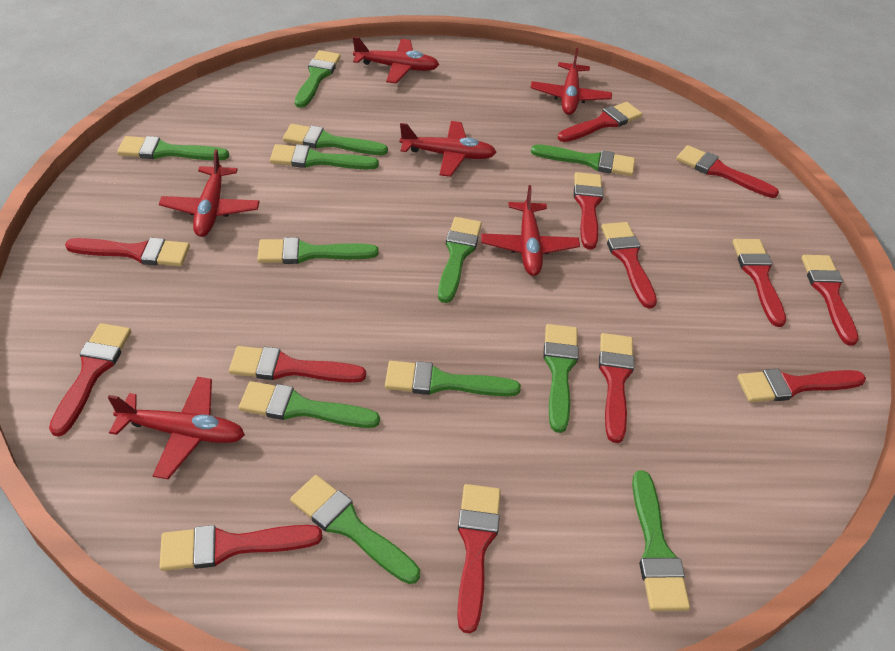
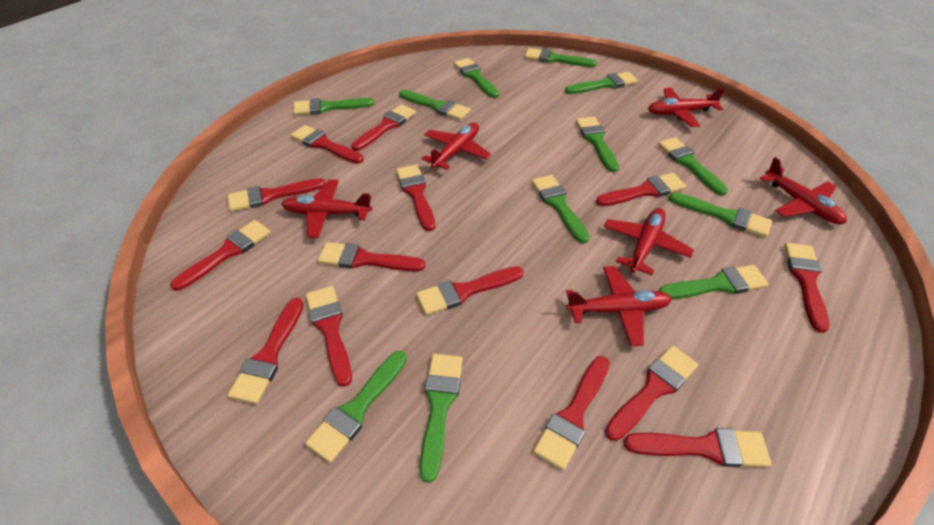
red brush: 13 -> 14

